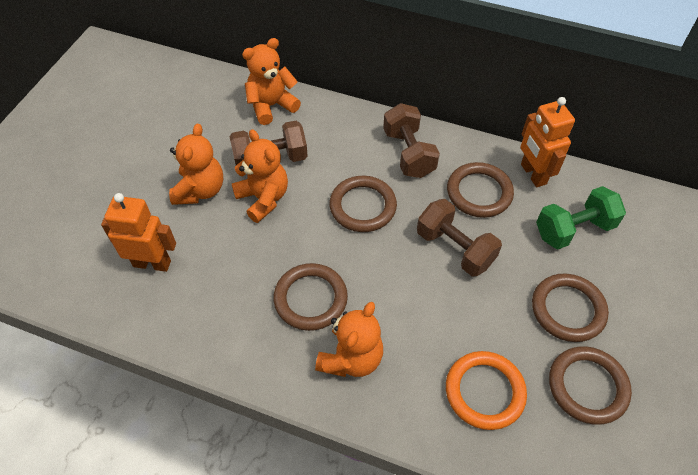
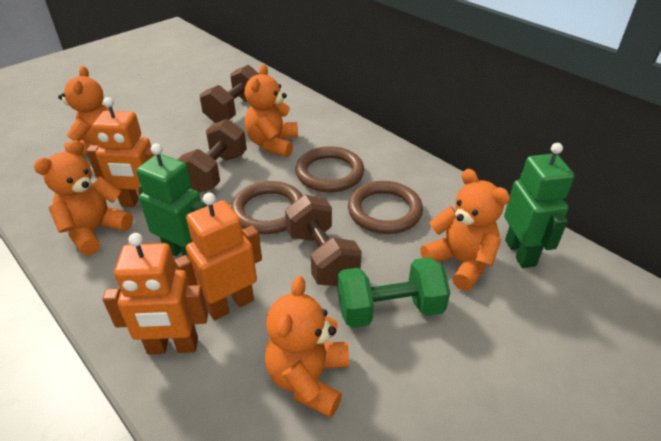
brown ring: 5 -> 3
green robot: 0 -> 2
orange ring: 1 -> 0
orange robot: 2 -> 3
orange teddy bear: 4 -> 5

